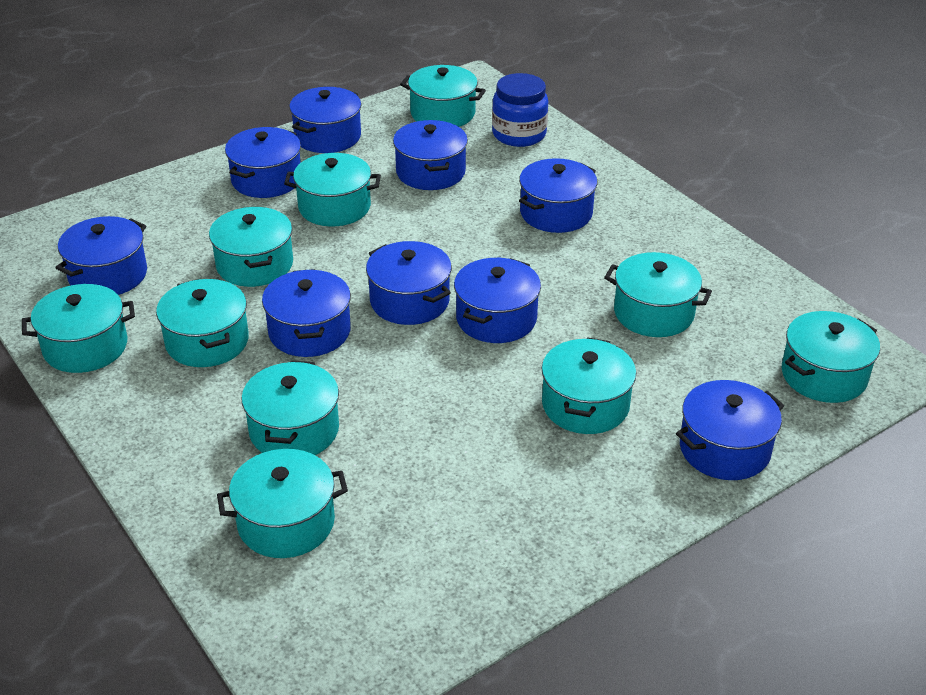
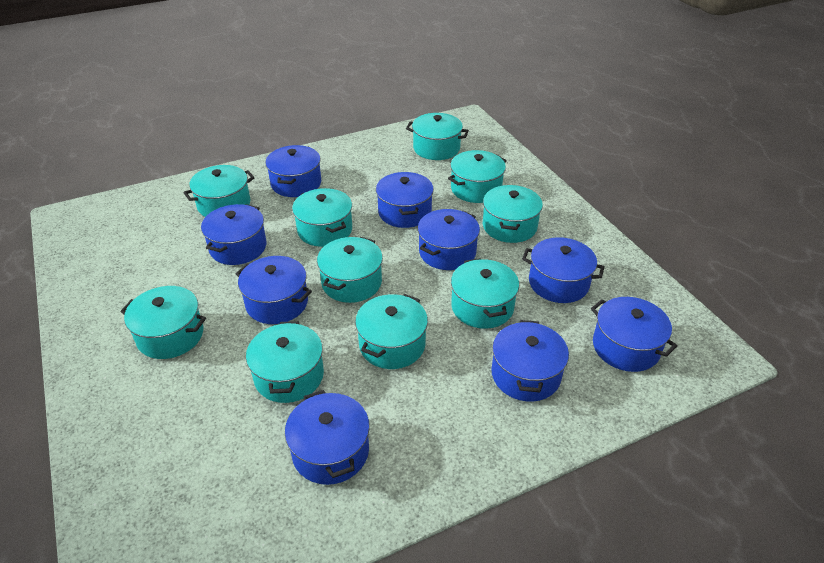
blue jar: 1 -> 0

